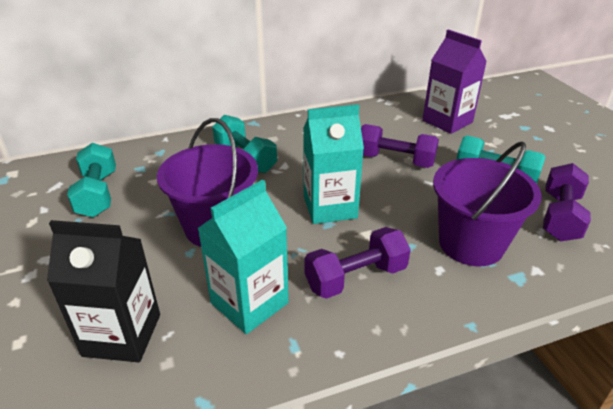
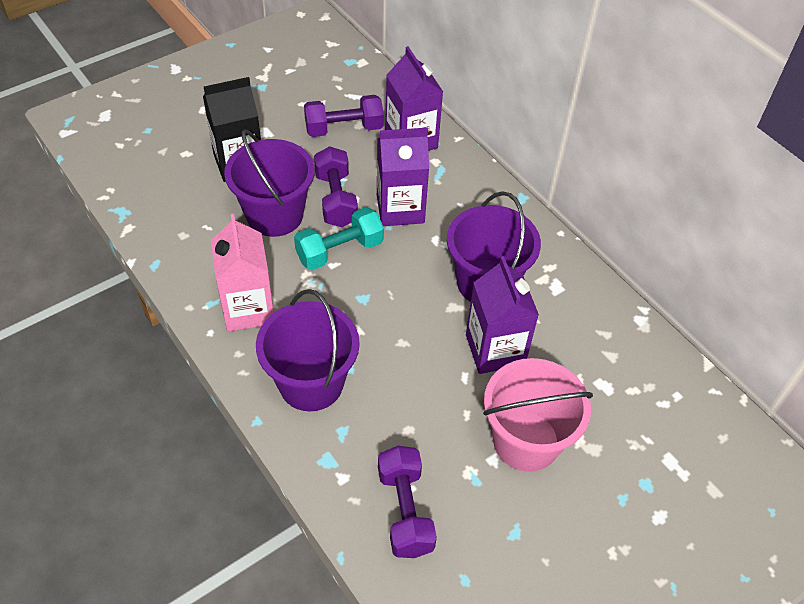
pink bucket: 0 -> 1
pink carton: 0 -> 1
purple bucket: 2 -> 3
purple carton: 1 -> 3
turquoise carton: 2 -> 0
turquoise dumbbell: 3 -> 1

